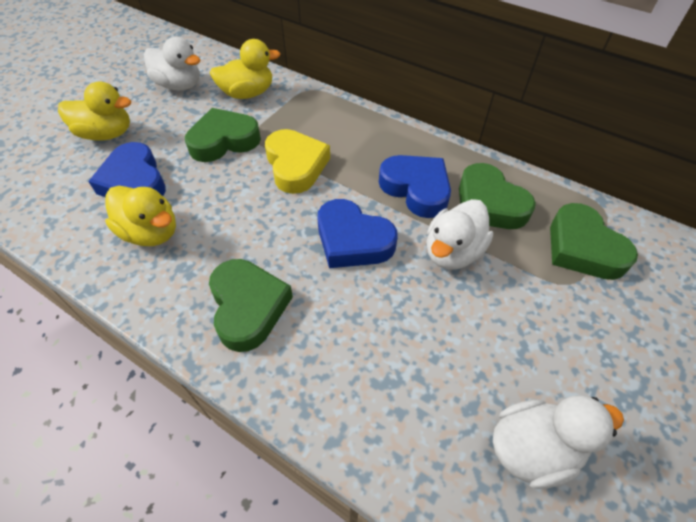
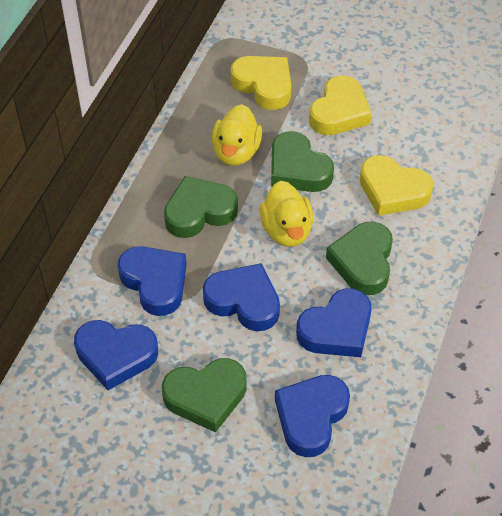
blue heart: 3 -> 5
white duck: 3 -> 0
yellow duck: 3 -> 2
yellow heart: 1 -> 3

